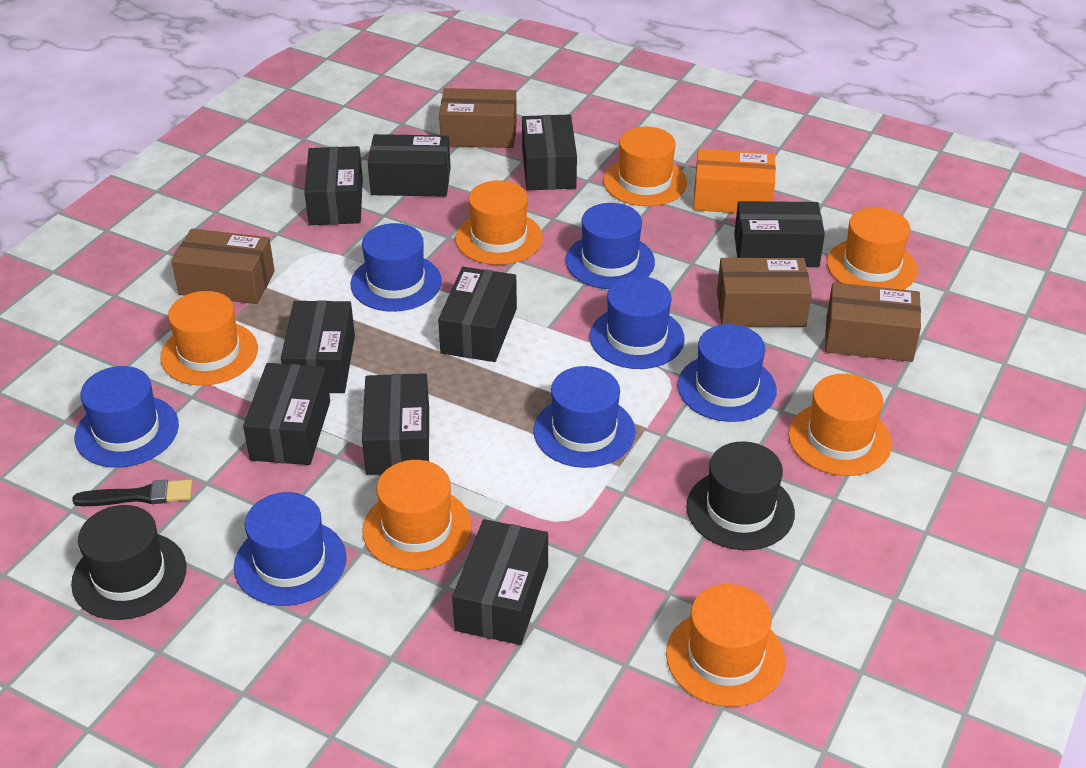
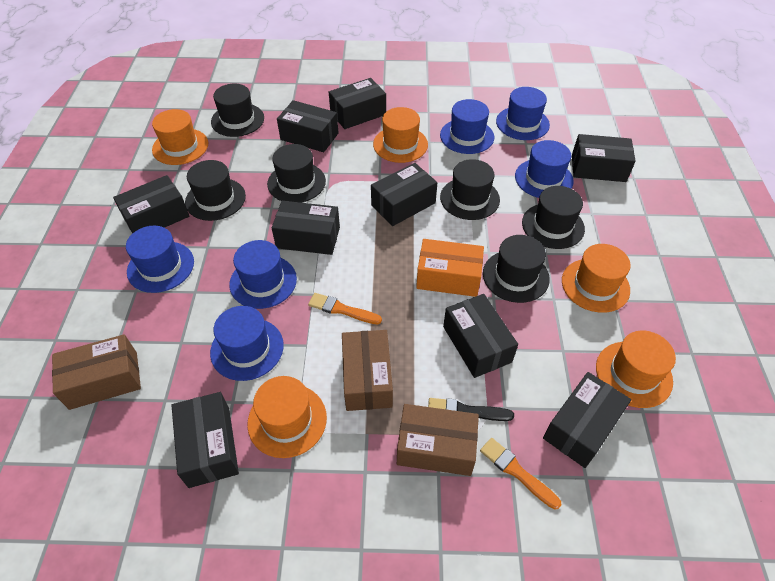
black hat: 2 -> 6
blue hat: 7 -> 6
brown box: 4 -> 3
orange brush: 0 -> 2
orange hat: 7 -> 5

